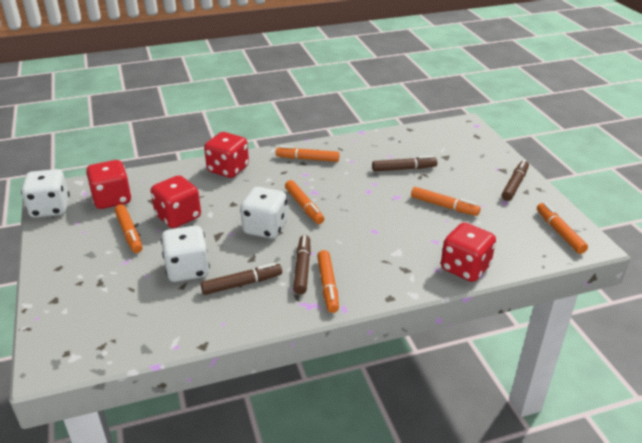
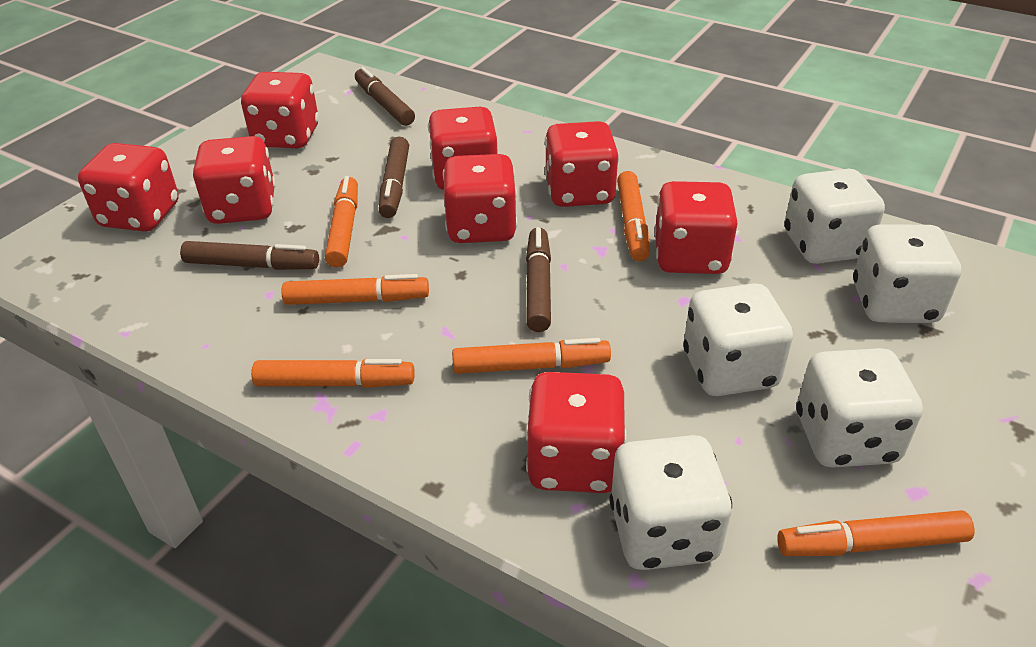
red dice: 4 -> 8
white dice: 3 -> 5

